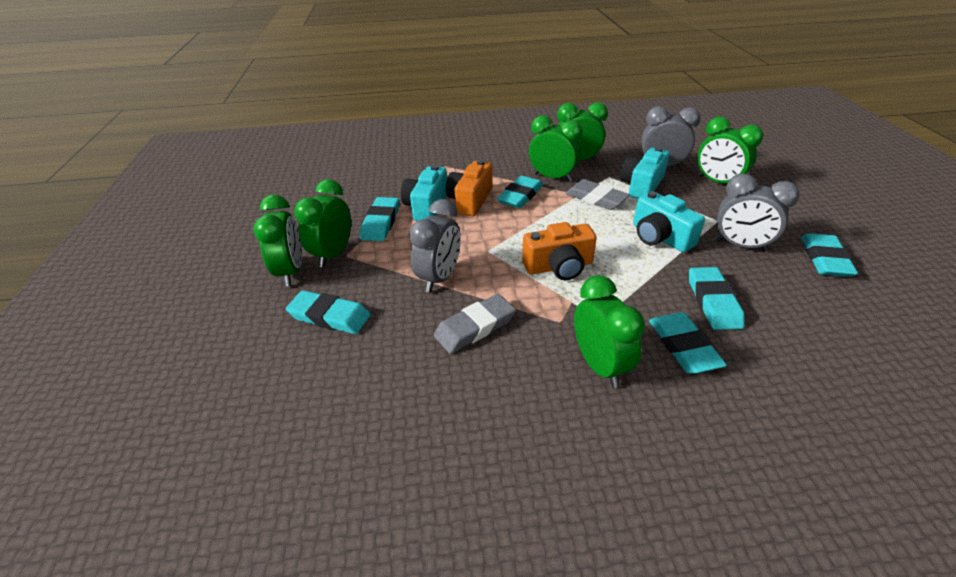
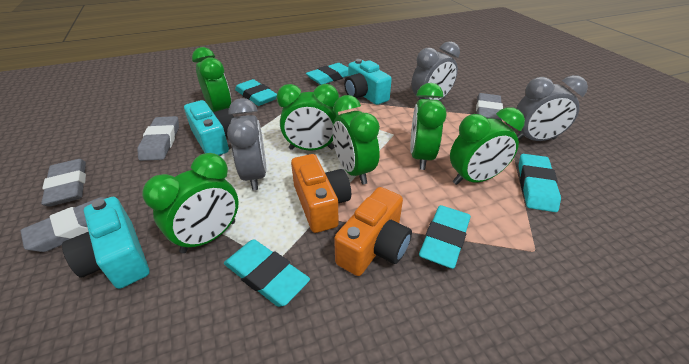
grey eraser: 2 -> 4
turquoise eraser: 6 -> 5

